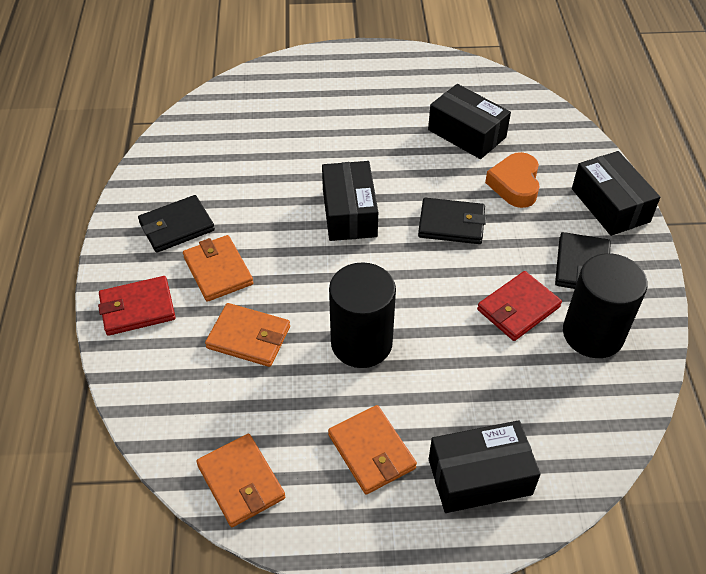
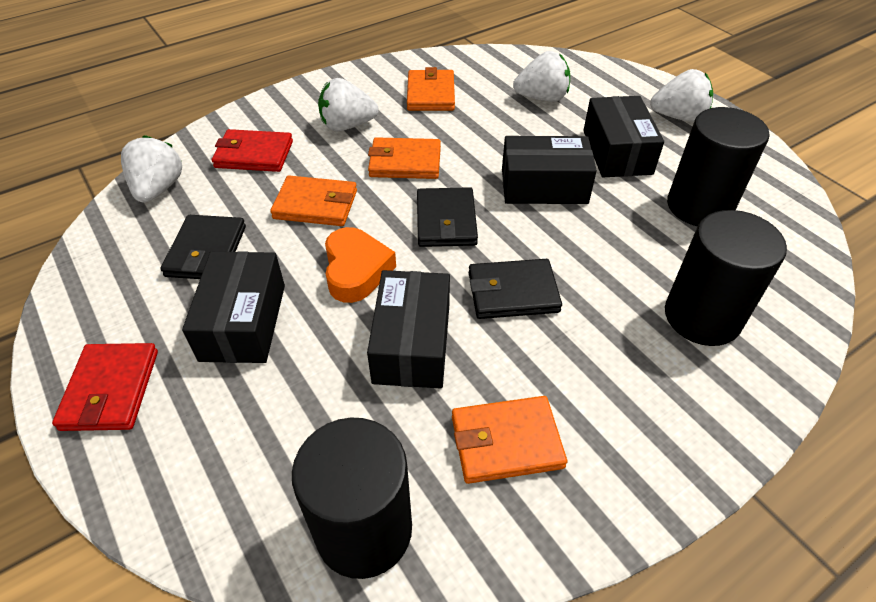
black cylinder: 2 -> 3
white strawberry: 0 -> 4

